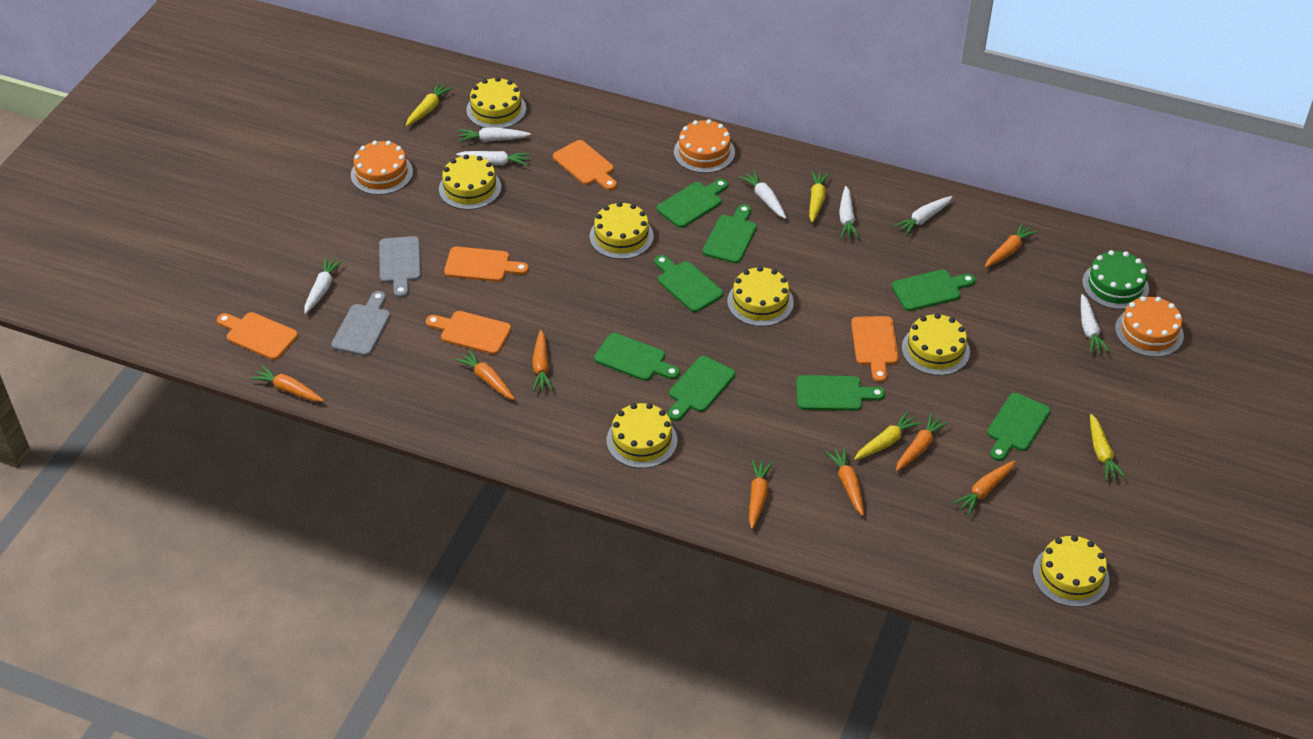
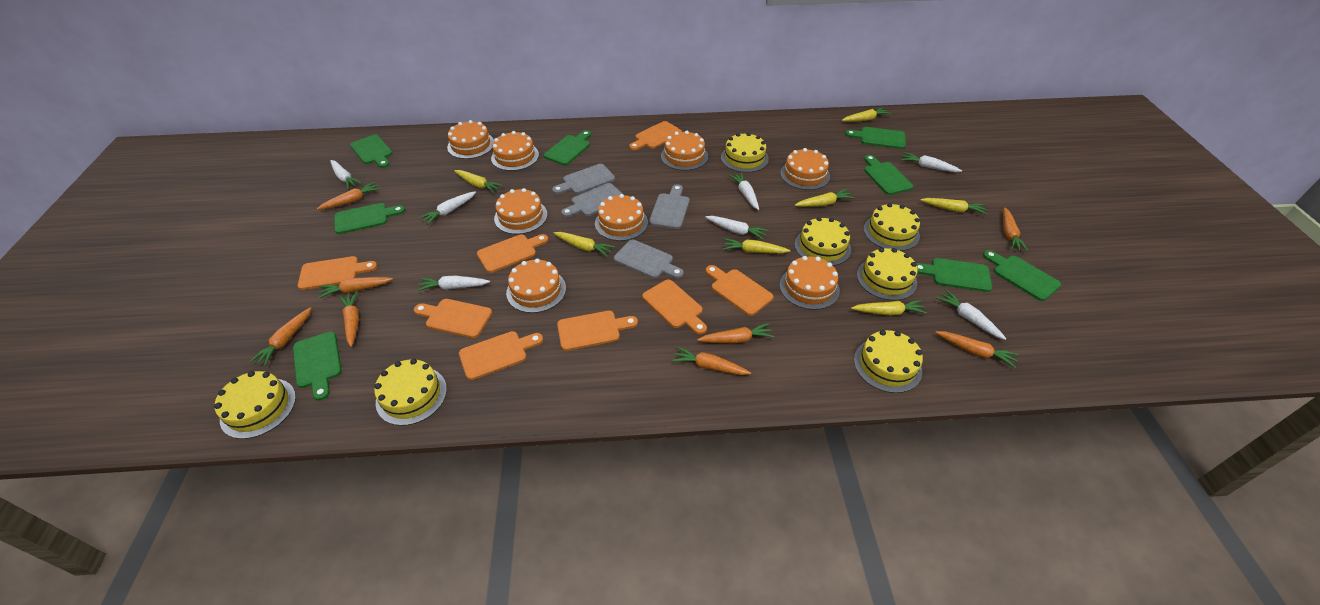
green cake: 1 -> 0
grey cutting board: 2 -> 4
orange cake: 3 -> 8
orange cutting board: 5 -> 8
yellow carrot: 4 -> 7

